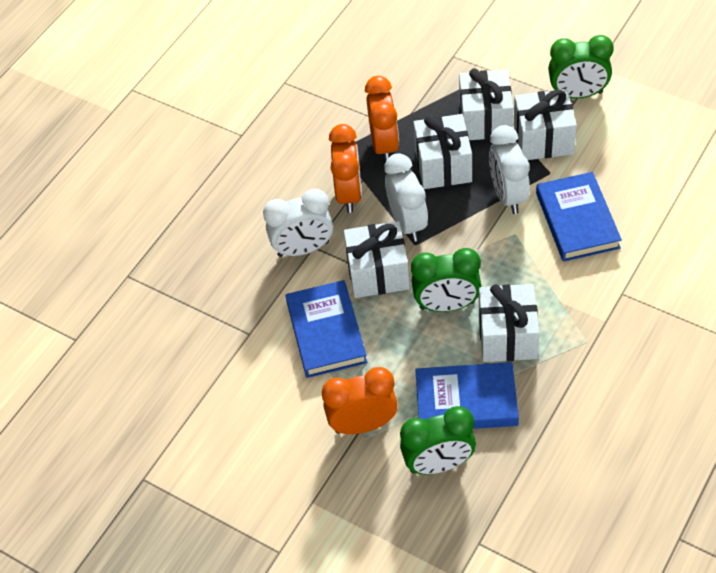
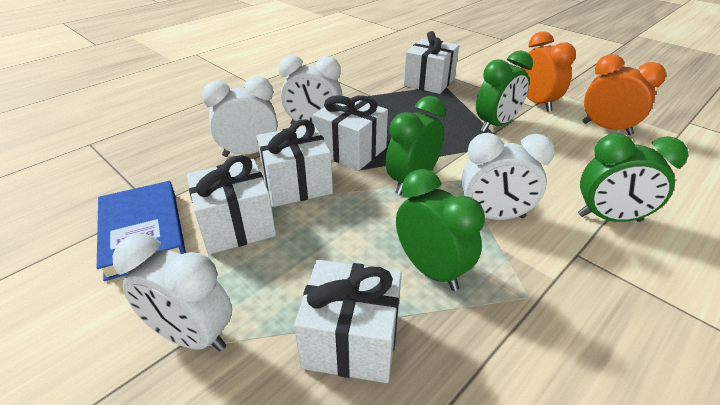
blue book: 3 -> 1
green clock: 3 -> 4
orange clock: 3 -> 2
white clock: 3 -> 4

